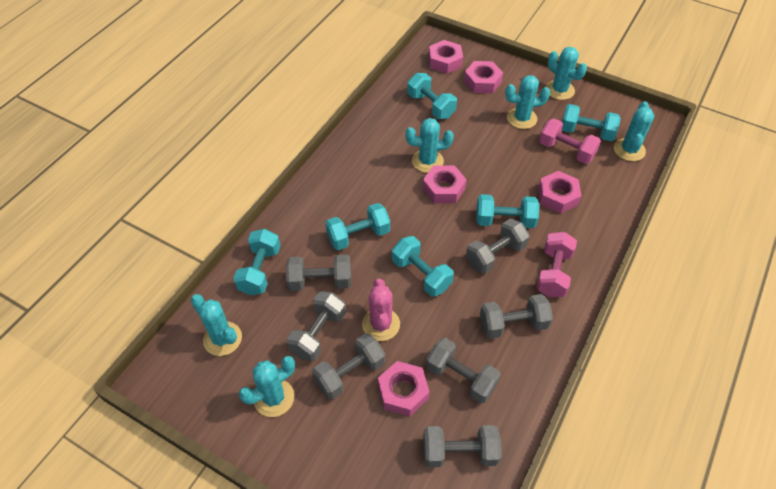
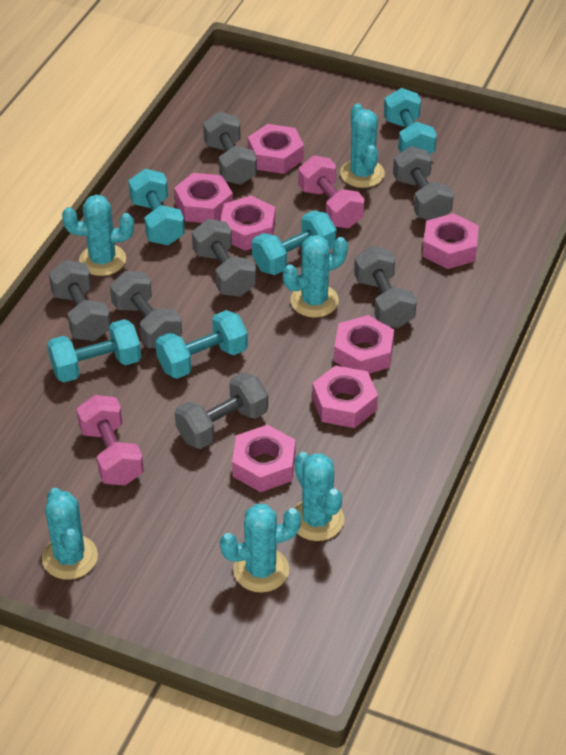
pink cactus: 1 -> 0
pink nut: 5 -> 7
turquoise dumbbell: 6 -> 5

